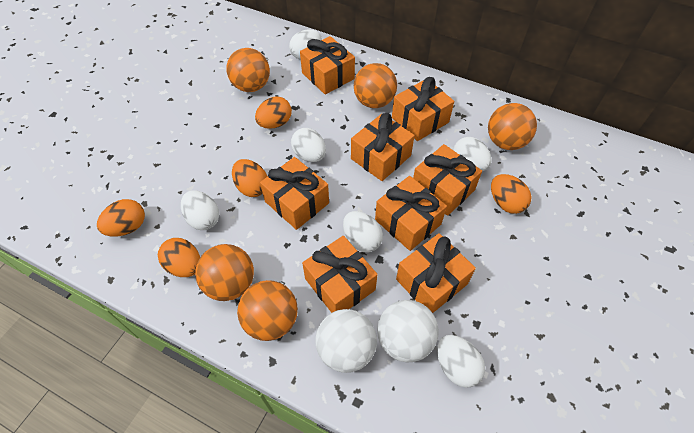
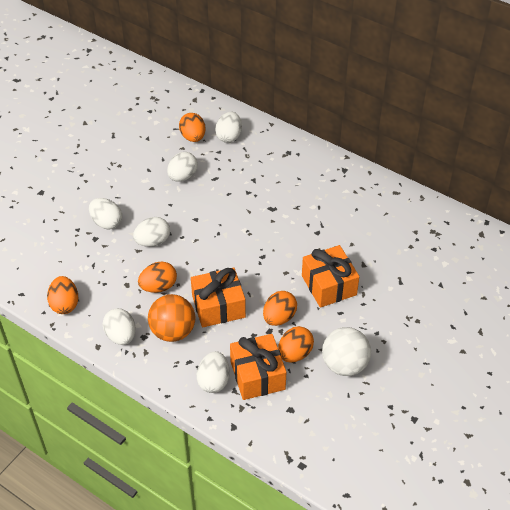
orange ball: 5 -> 1
orange gift: 8 -> 3
white ball: 2 -> 1

